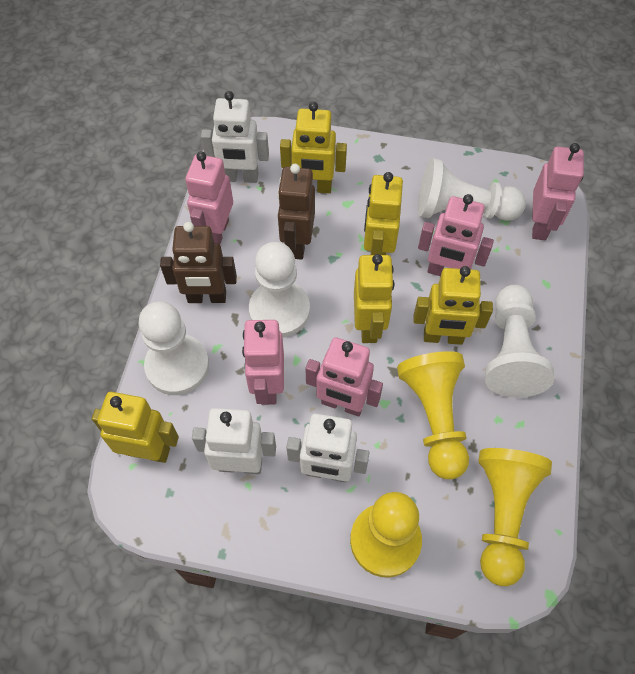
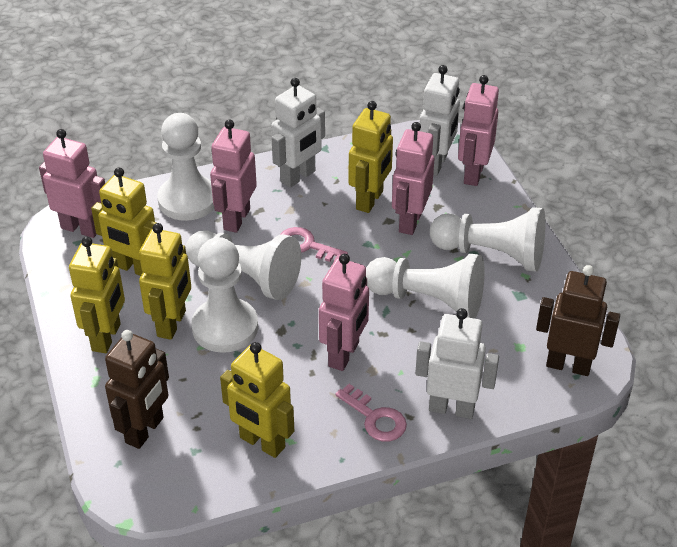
pink key: 0 -> 2
white pawn: 4 -> 5
yellow pawn: 3 -> 0

